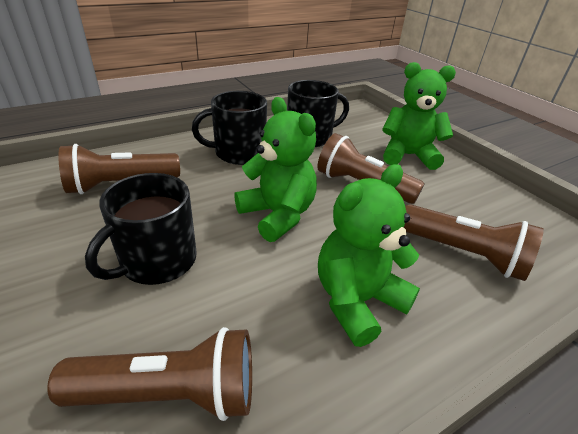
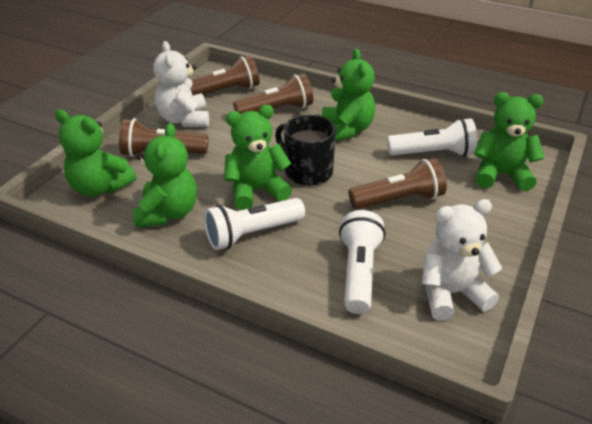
black mug: 3 -> 1
green teddy bear: 3 -> 5
white flashlight: 0 -> 3
white teddy bear: 0 -> 2

